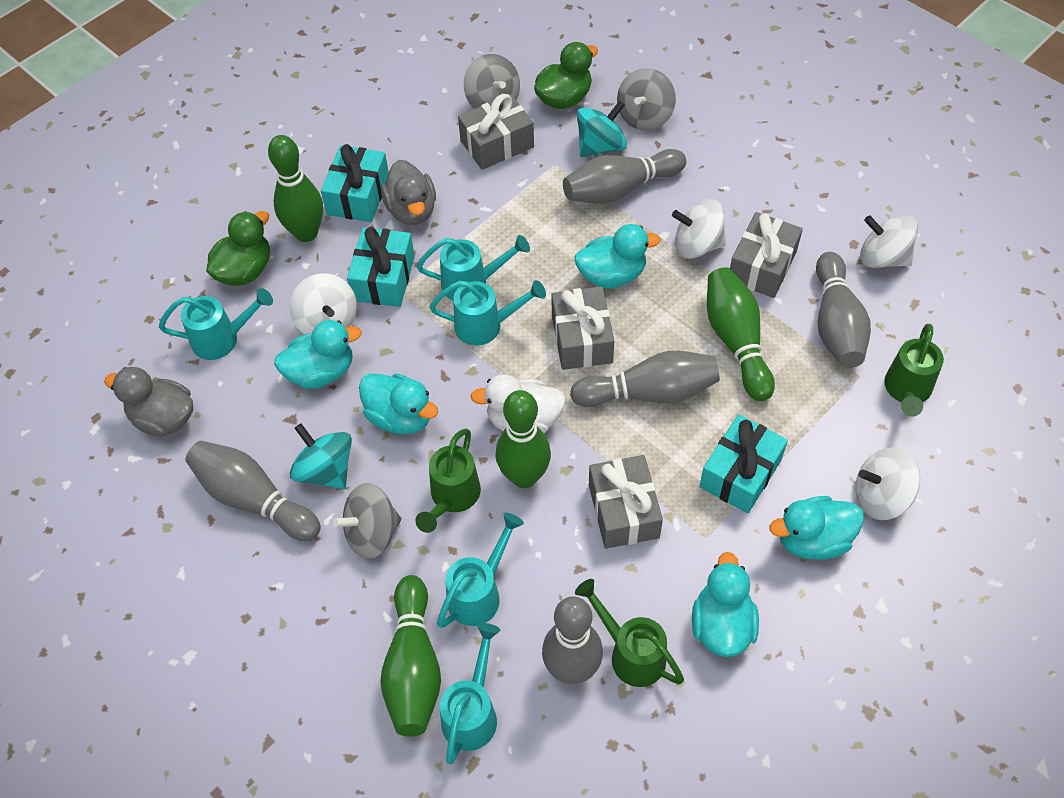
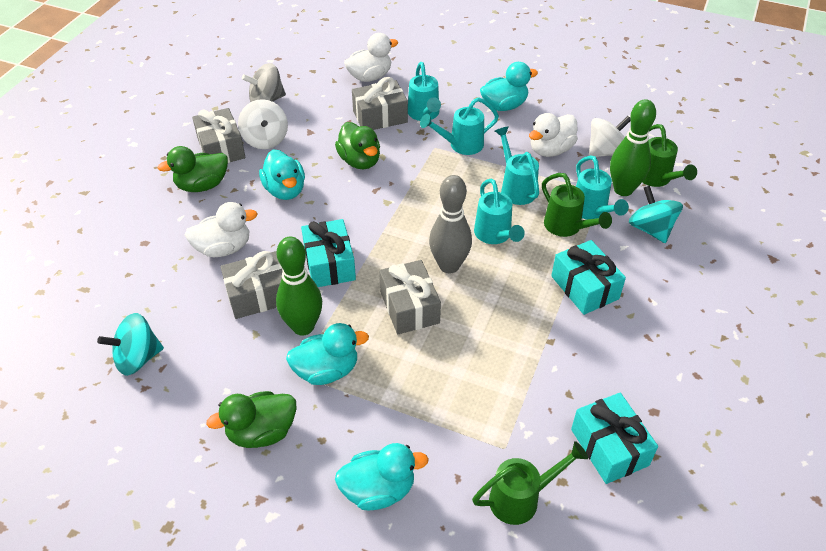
green bowling pin: 4 -> 2
green duck: 2 -> 3
grey bowling pin: 5 -> 1
grey duck: 2 -> 0
grey spinning top: 3 -> 1
turquoise duck: 5 -> 4
white duck: 1 -> 3
white spinning top: 4 -> 2

